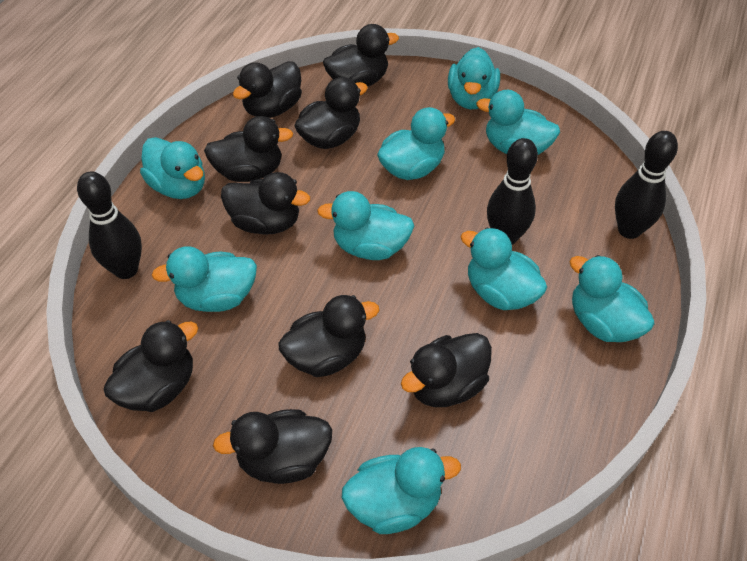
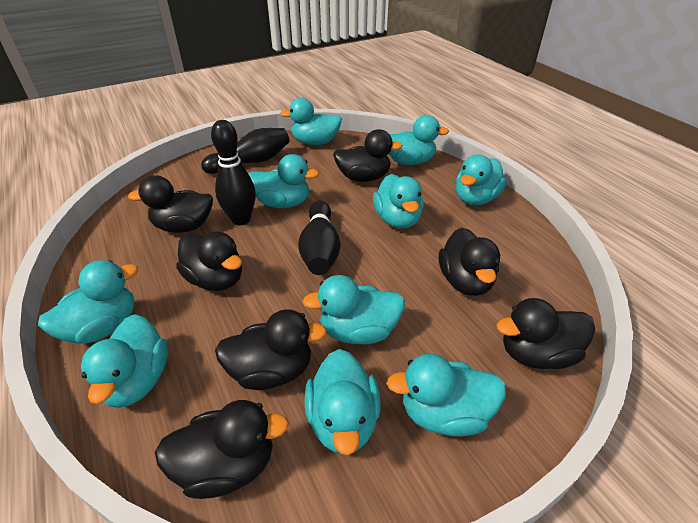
black duck: 9 -> 7
turquoise duck: 9 -> 10

